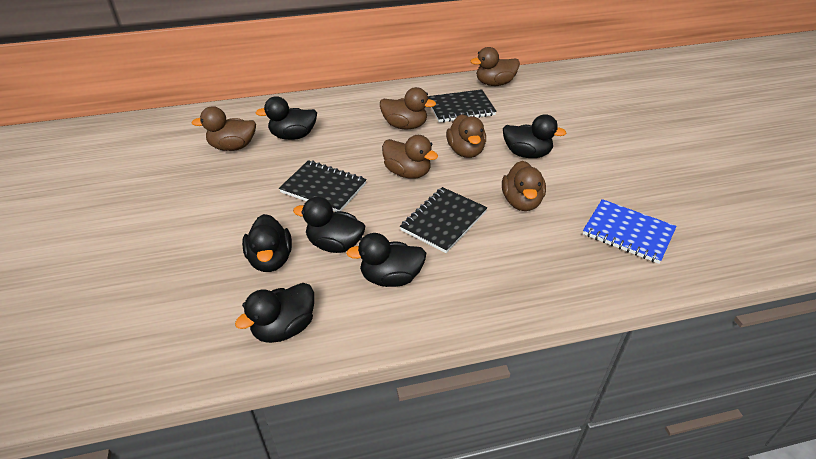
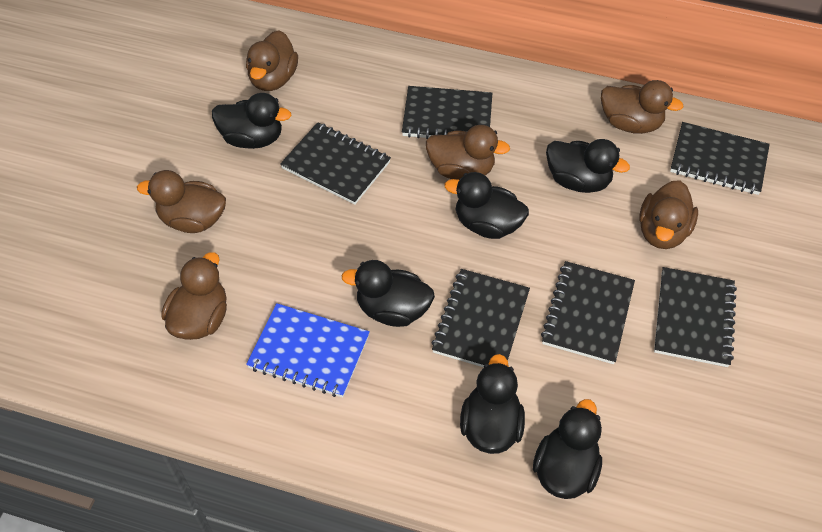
black notebook: 3 -> 6

